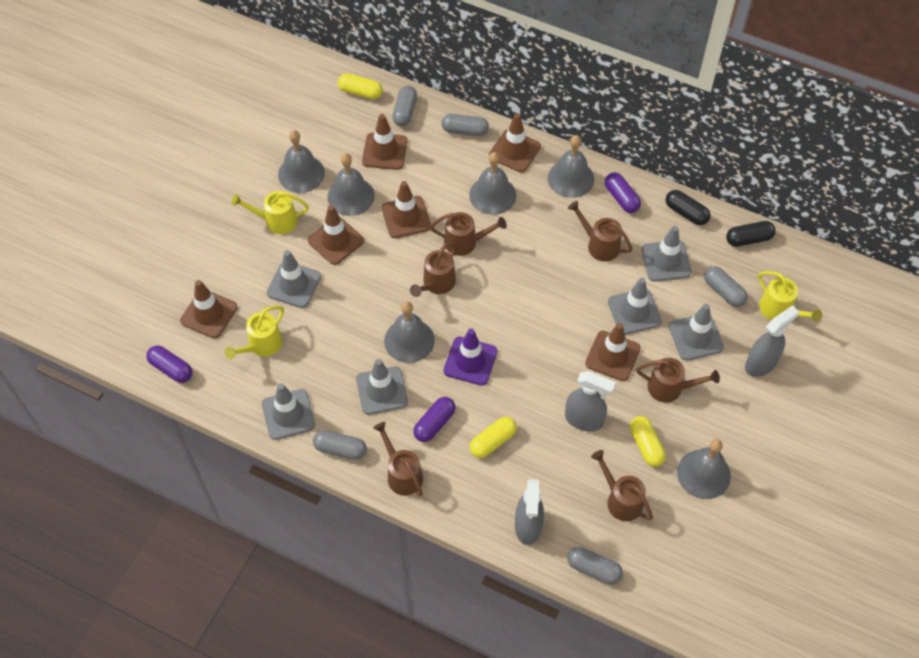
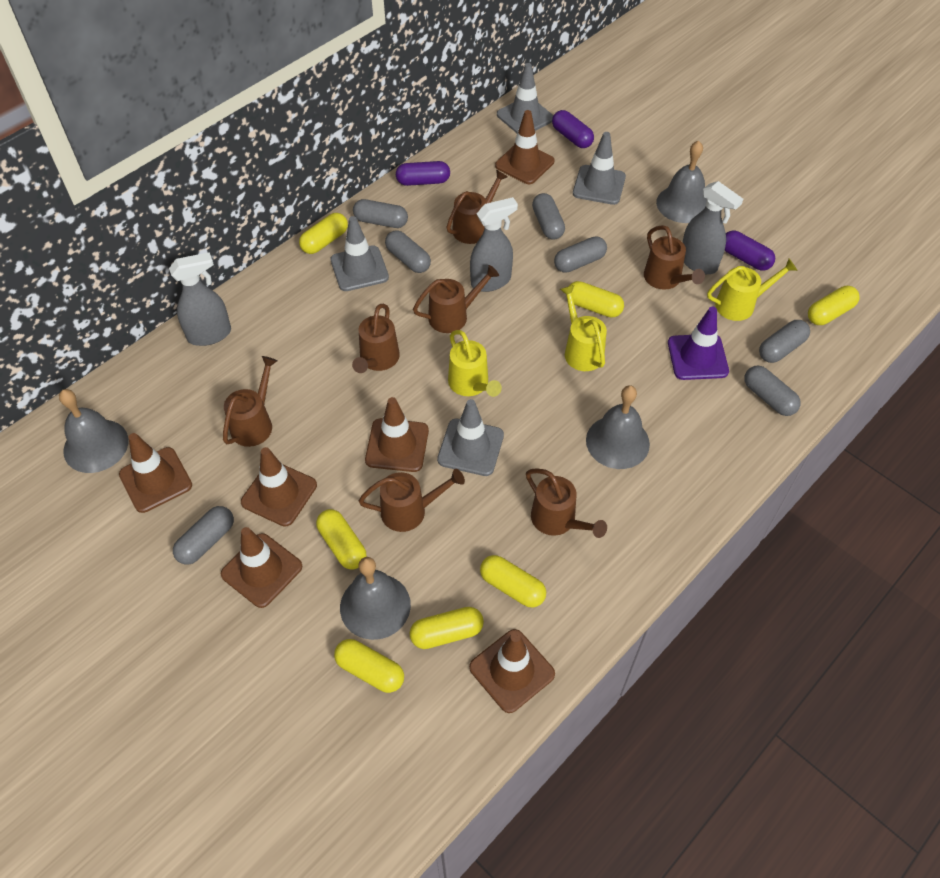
black capsule: 2 -> 0
brown watering can: 6 -> 7
grey bell: 6 -> 4
grey capsule: 5 -> 7
grey traffic cone: 6 -> 4
yellow capsule: 3 -> 7

